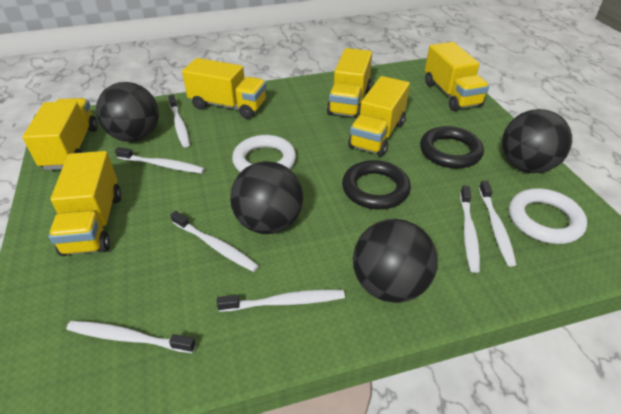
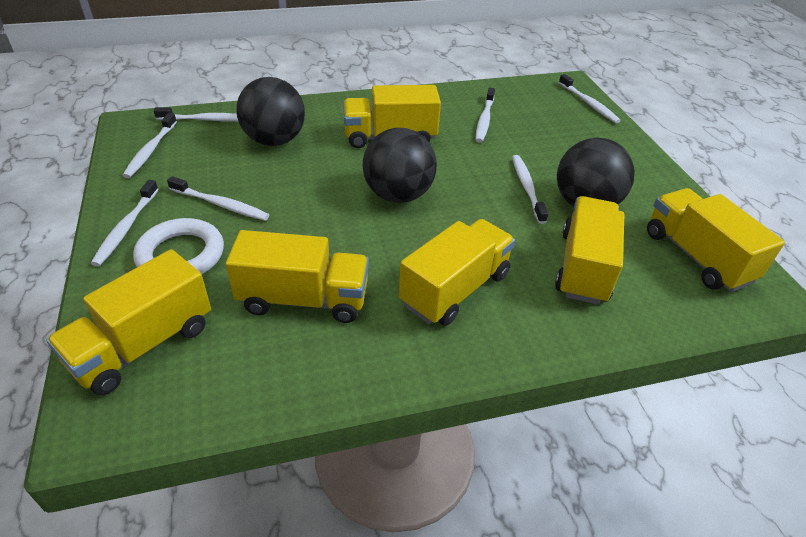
black ball: 4 -> 3
black ring: 2 -> 0
white ring: 2 -> 1

